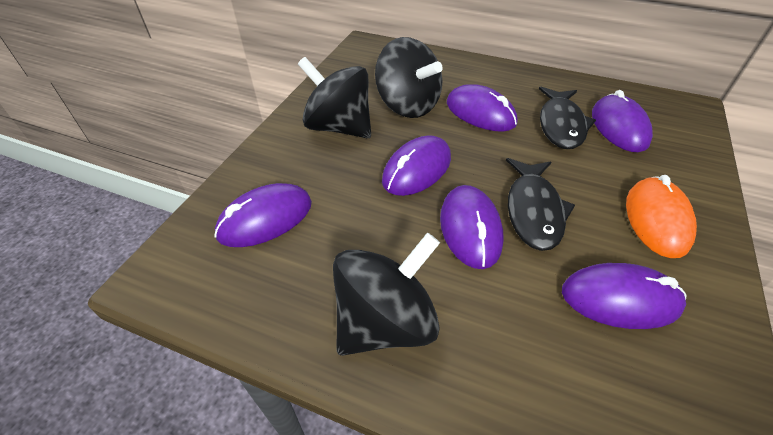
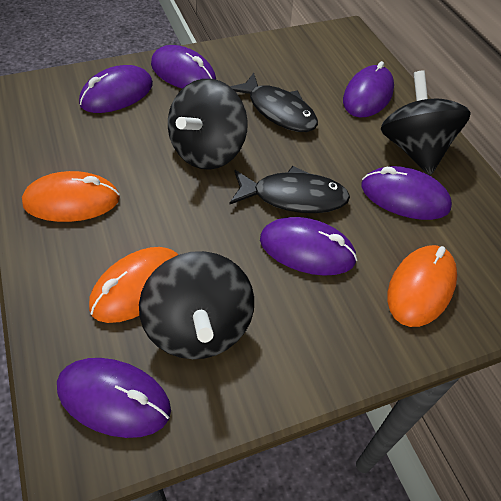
orange mouse: 1 -> 3

